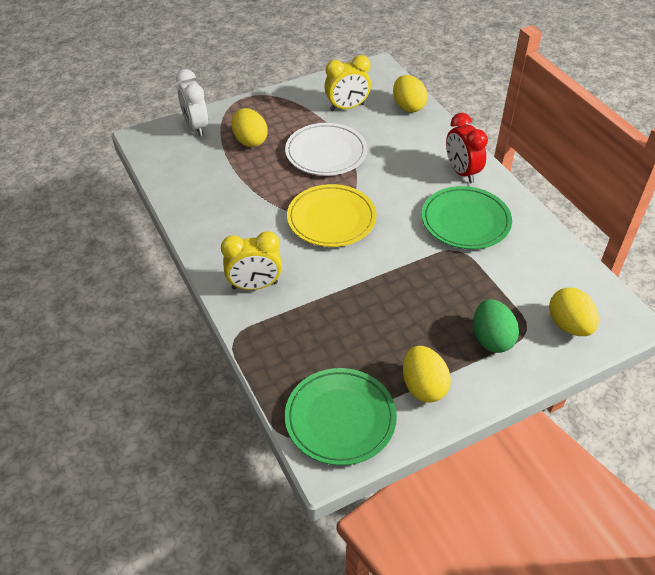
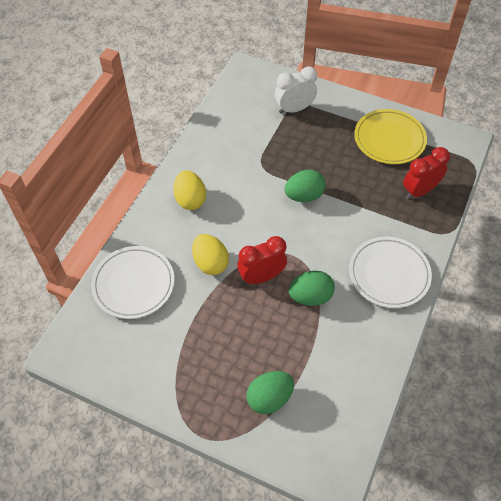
green egg: 1 -> 3
green plate: 2 -> 0
red clock: 1 -> 2
white plate: 1 -> 2
yellow clock: 2 -> 0
yellow egg: 4 -> 2

